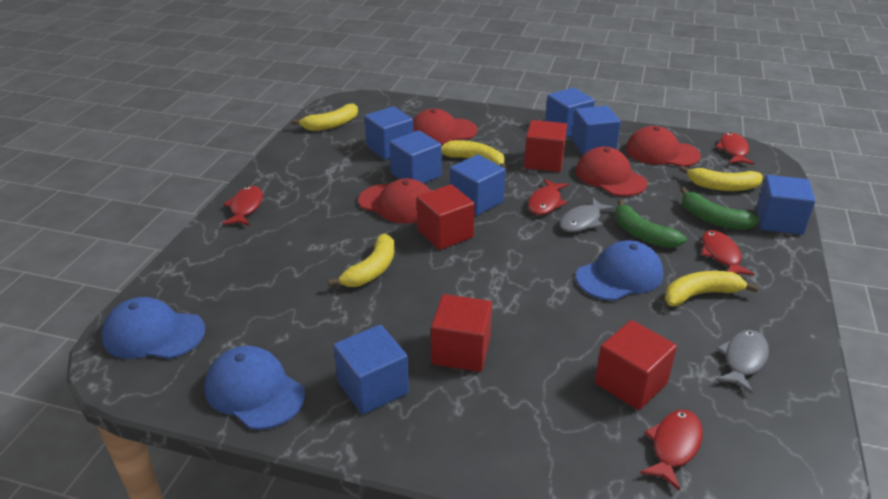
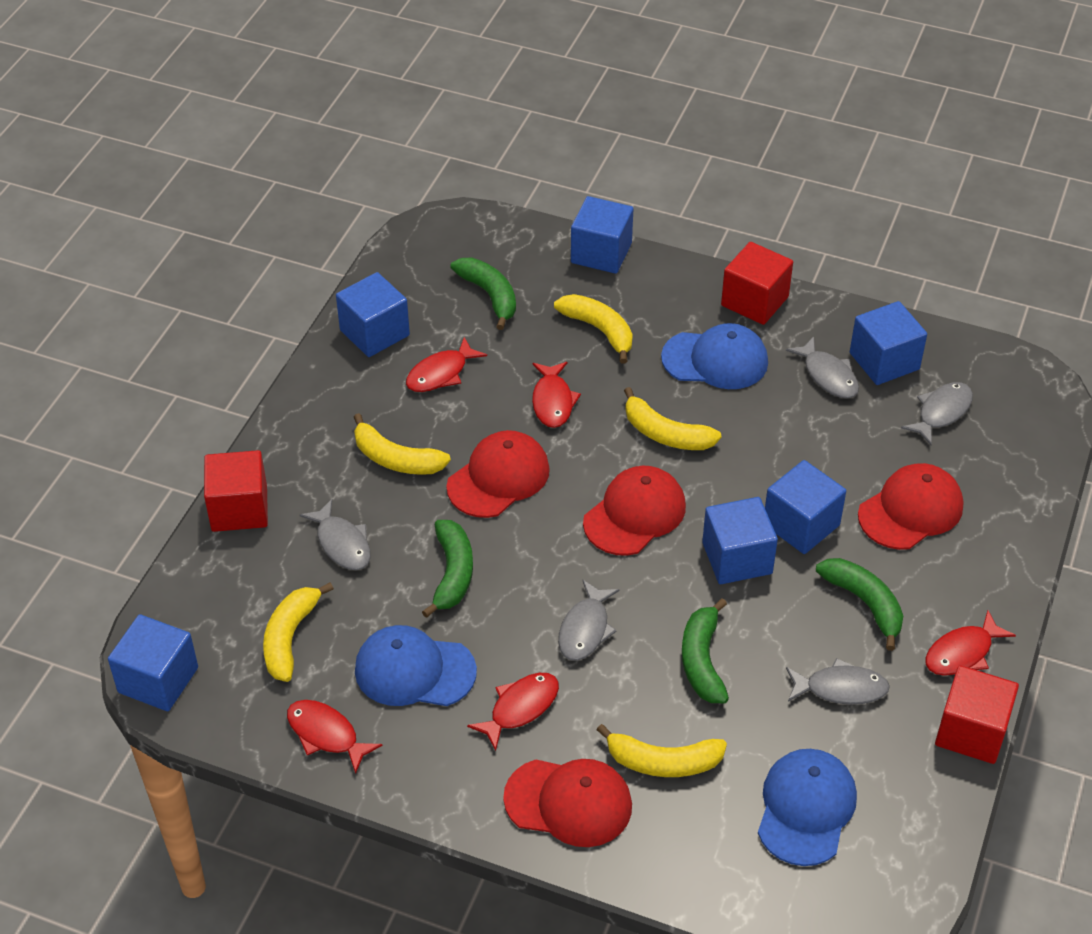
blue cube: 7 -> 6
green banana: 2 -> 4
grey fish: 2 -> 5
red cube: 4 -> 3

